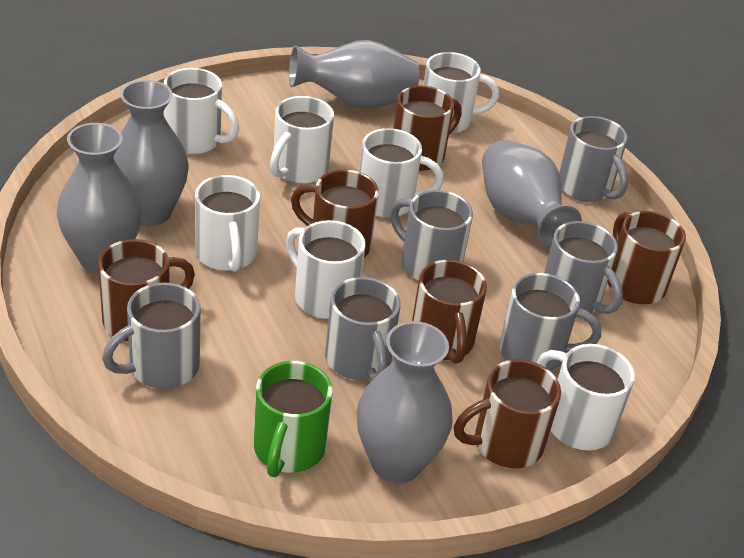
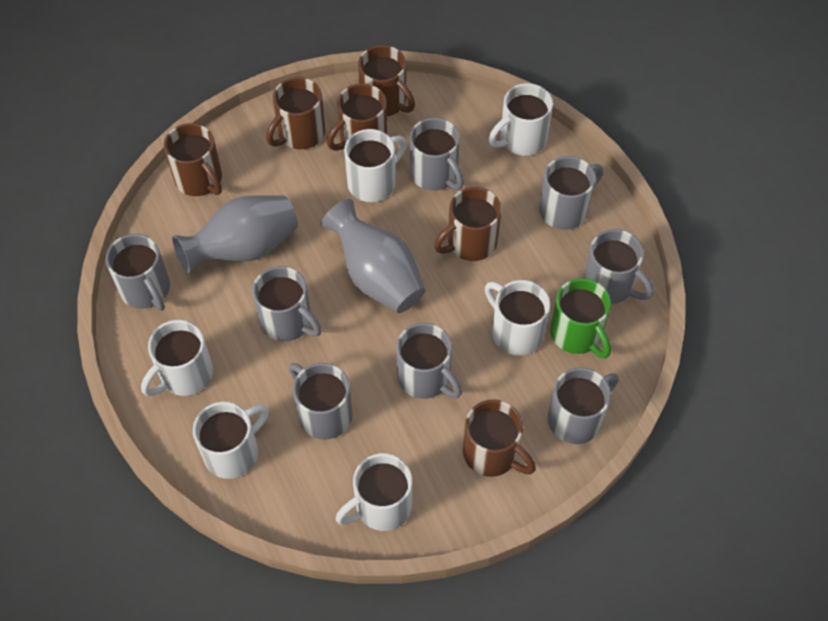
grey mug: 6 -> 8
grey vase: 5 -> 2
white mug: 7 -> 6

